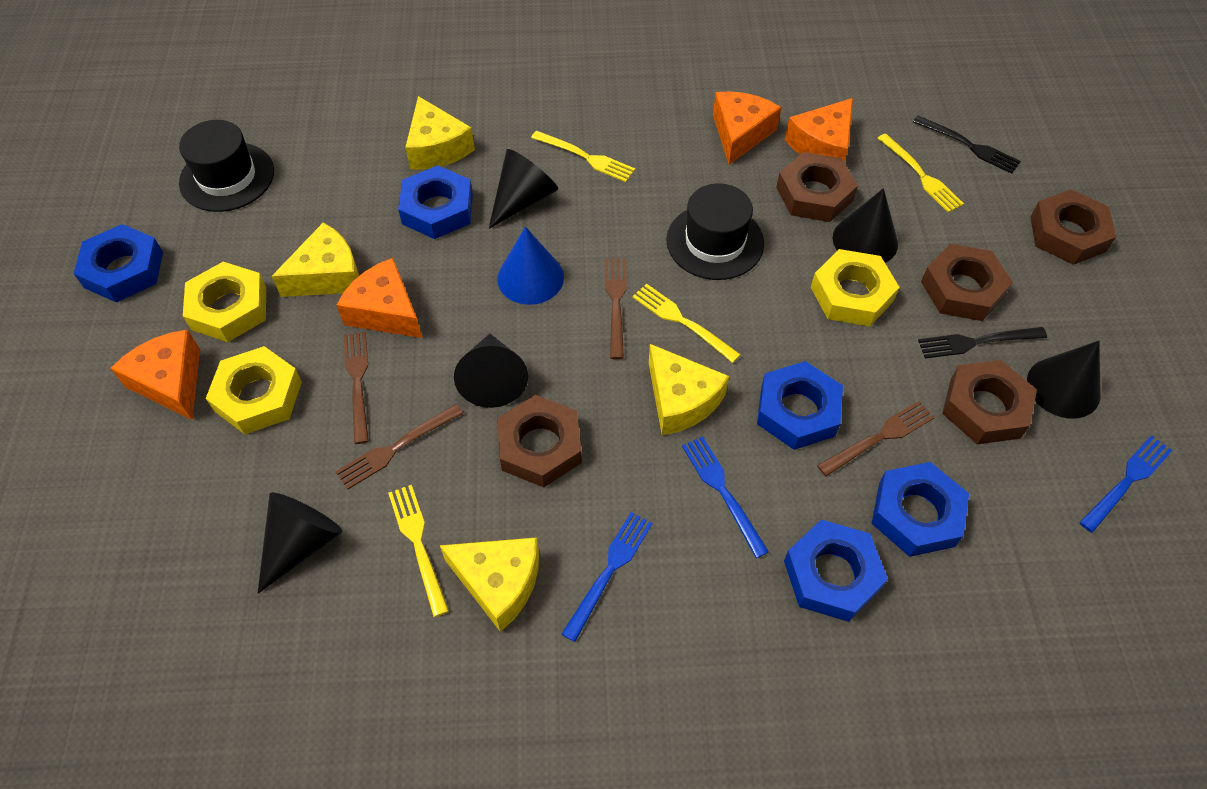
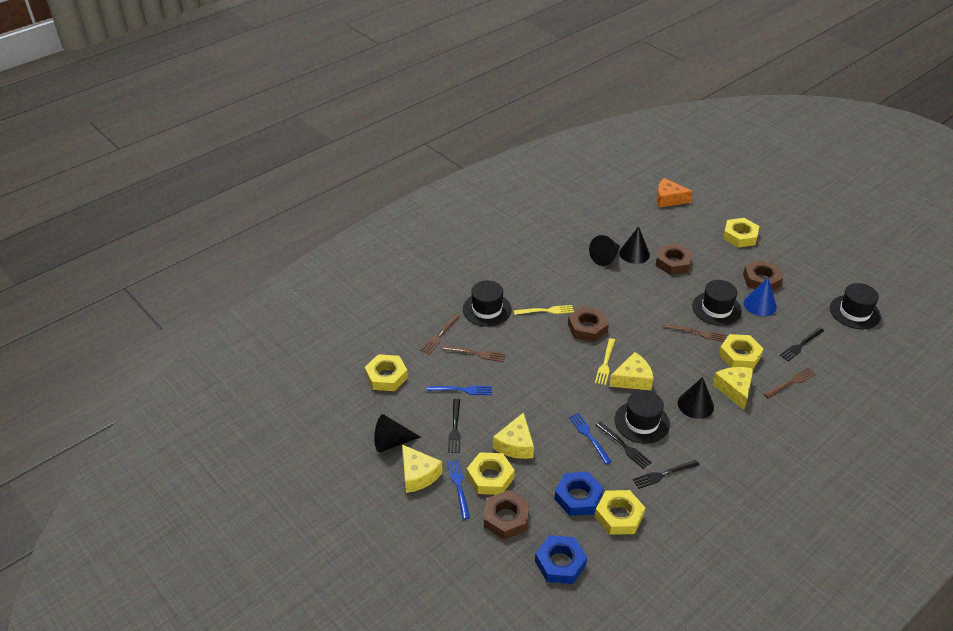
black cone: 5 -> 4
black fork: 2 -> 4
black hat: 2 -> 4
blue nut: 5 -> 2
brown nut: 5 -> 4
orange cheese: 4 -> 1
yellow fork: 4 -> 2
yellow nut: 3 -> 5

